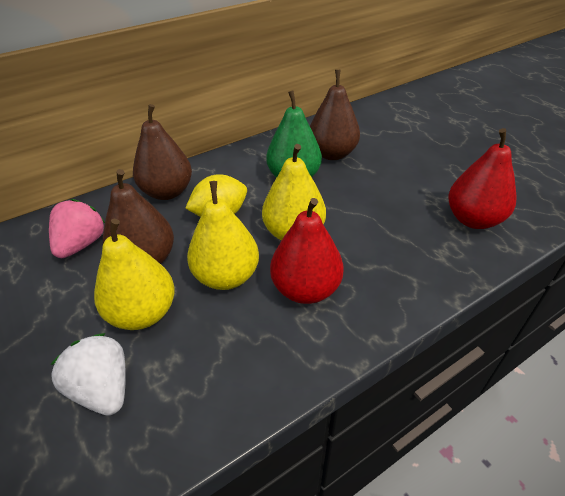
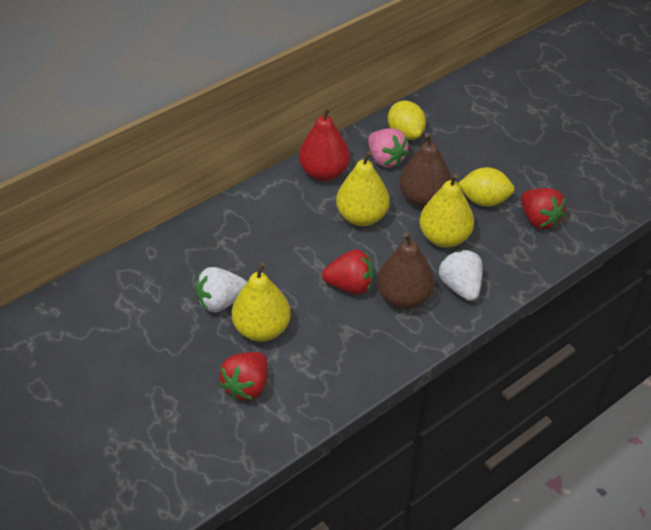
brown pear: 3 -> 2
green pear: 1 -> 0
red pear: 2 -> 1
red strawberry: 0 -> 3
white strawberry: 1 -> 2
yellow lemon: 1 -> 2

